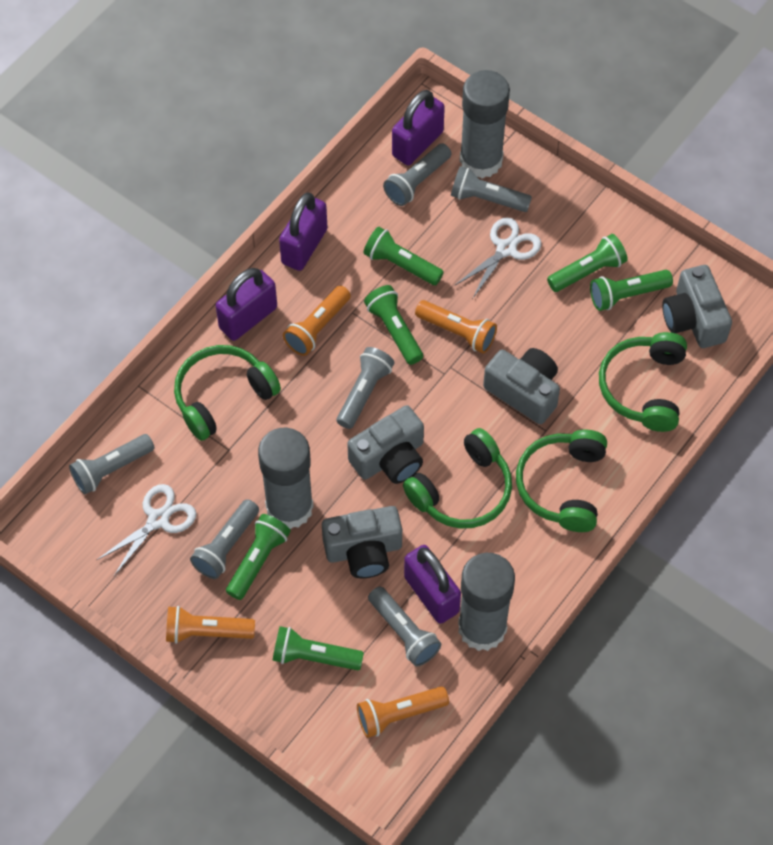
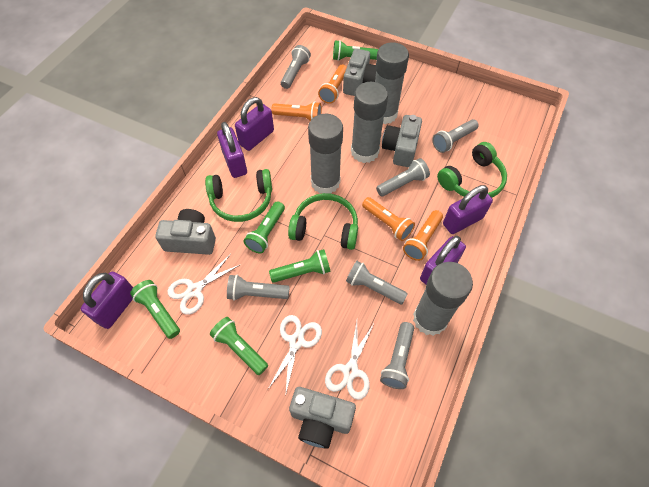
green flashlight: 6 -> 5
green headphones: 4 -> 3
grey glue stick: 3 -> 4
purple padlock: 4 -> 5
white scissors: 2 -> 3

